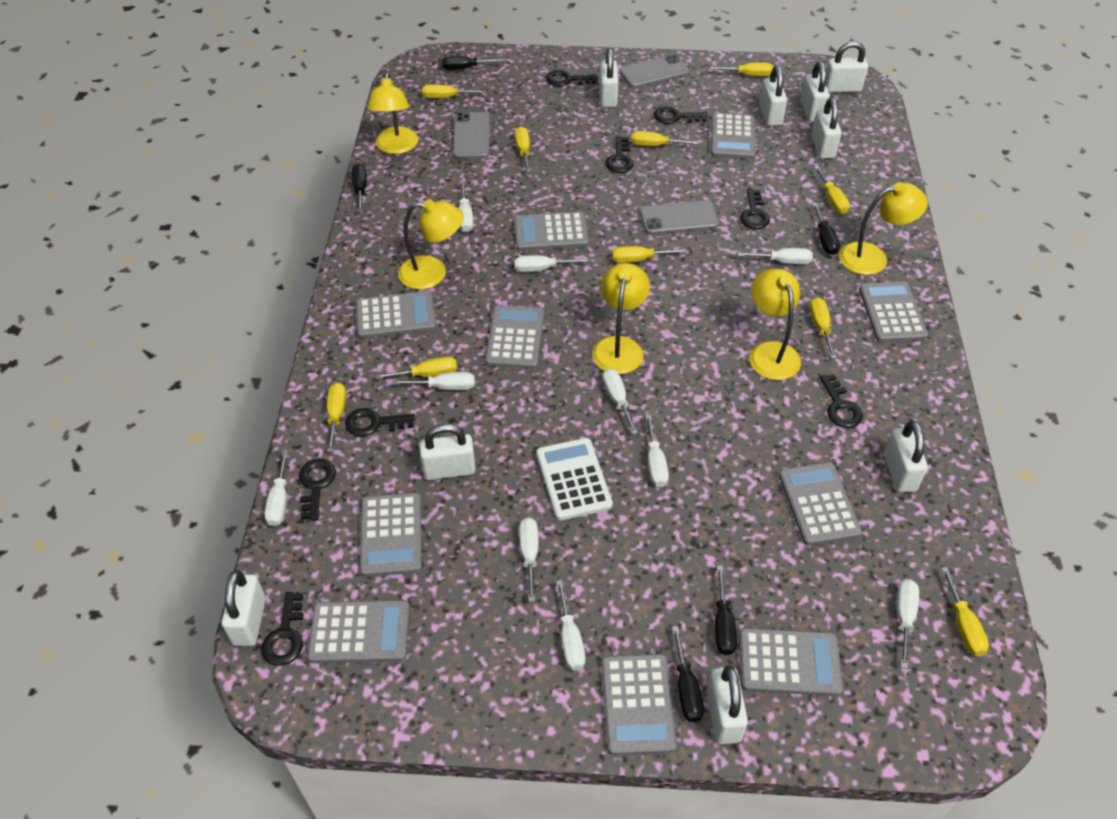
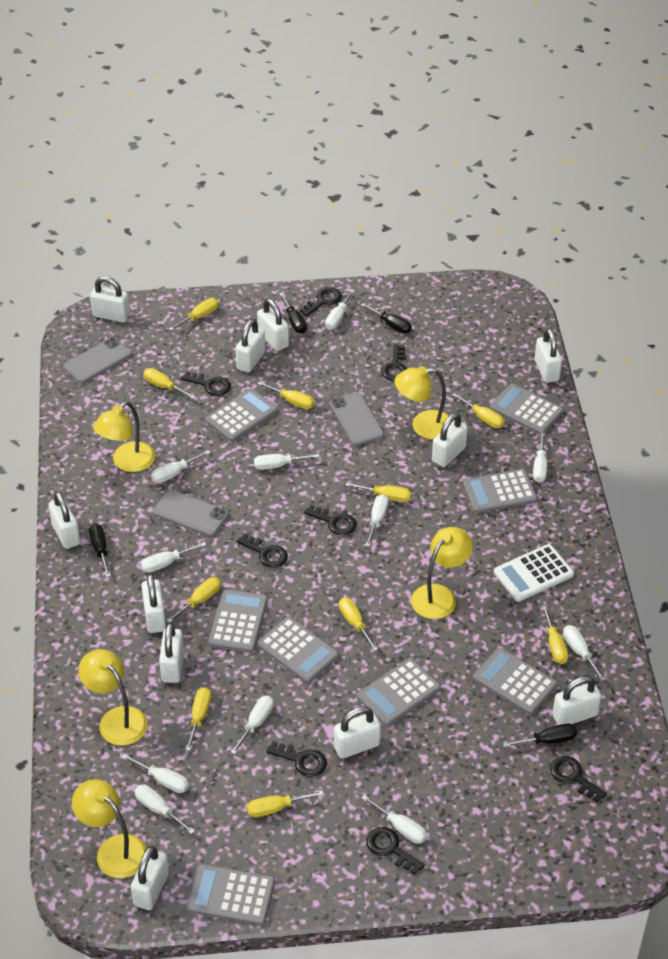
black screwdriver: 5 -> 4
grey calculator: 10 -> 8
white padlock: 9 -> 11
white screwdriver: 10 -> 11

